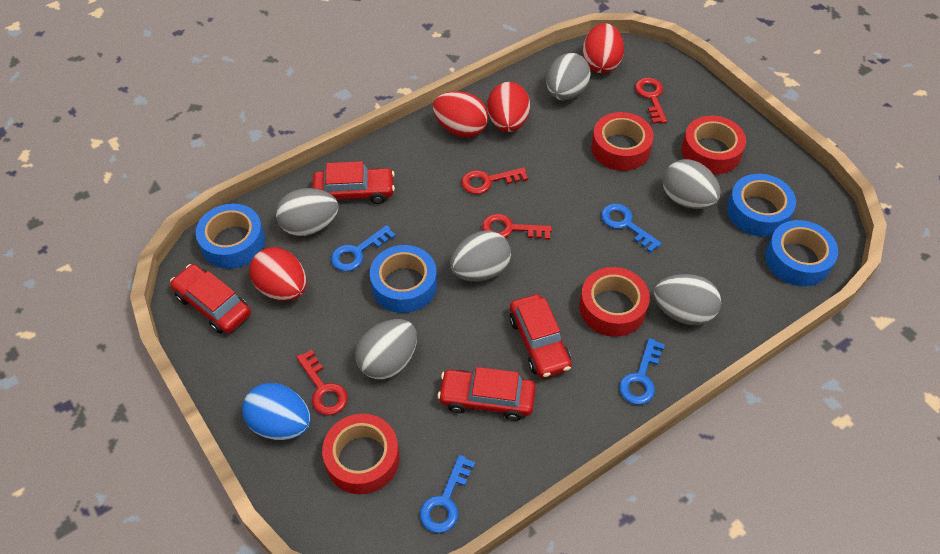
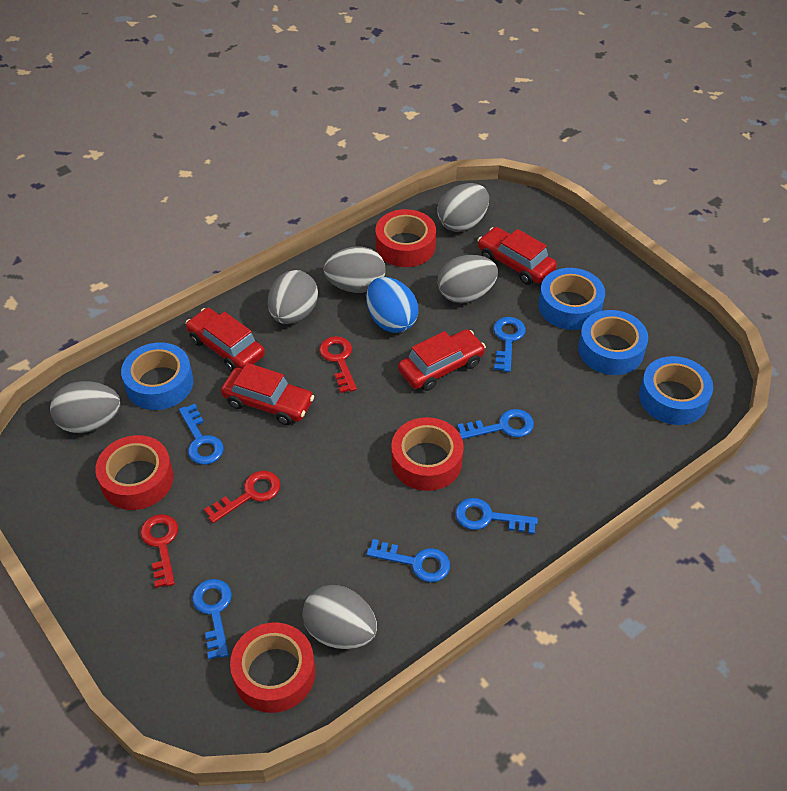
blue key: 4 -> 6
red egg: 4 -> 0
red key: 4 -> 3

